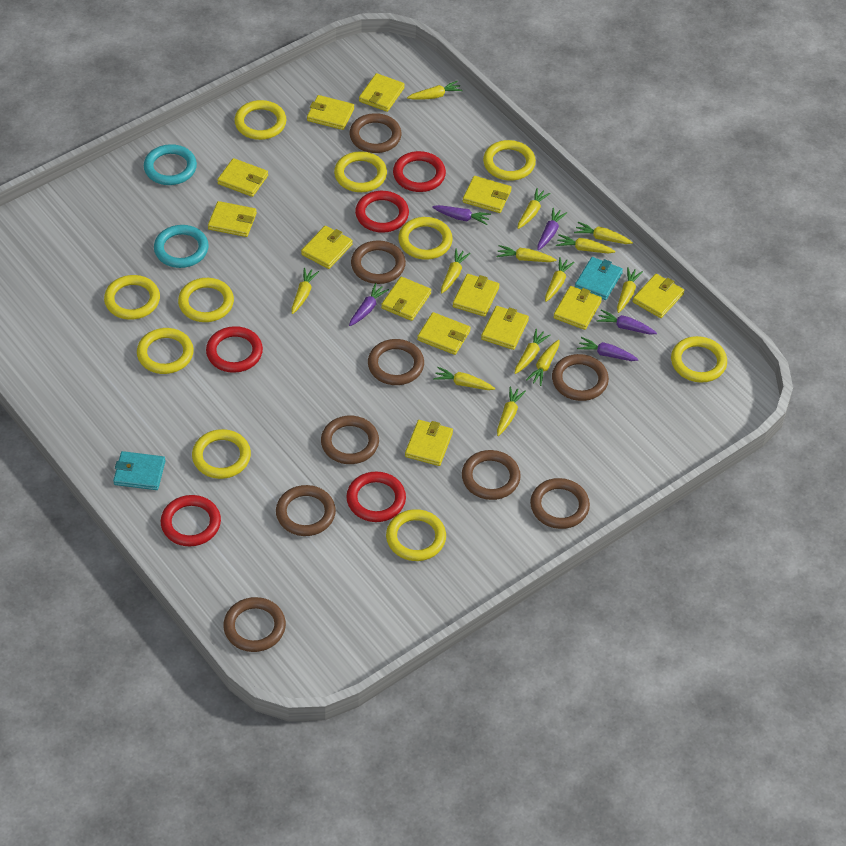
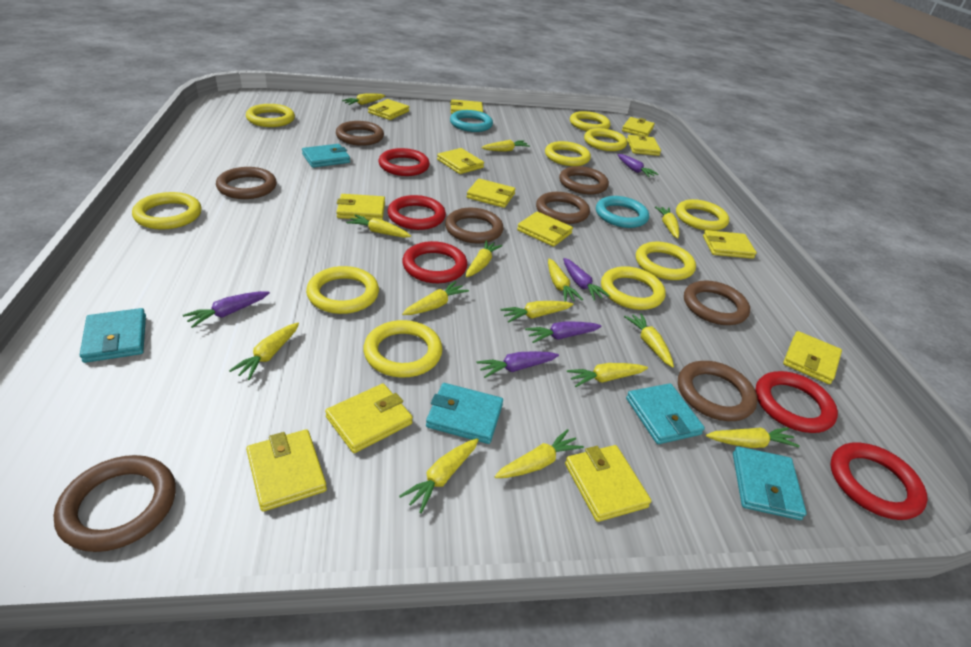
brown ring: 9 -> 8
turquoise wallet: 2 -> 5
yellow carrot: 13 -> 14

